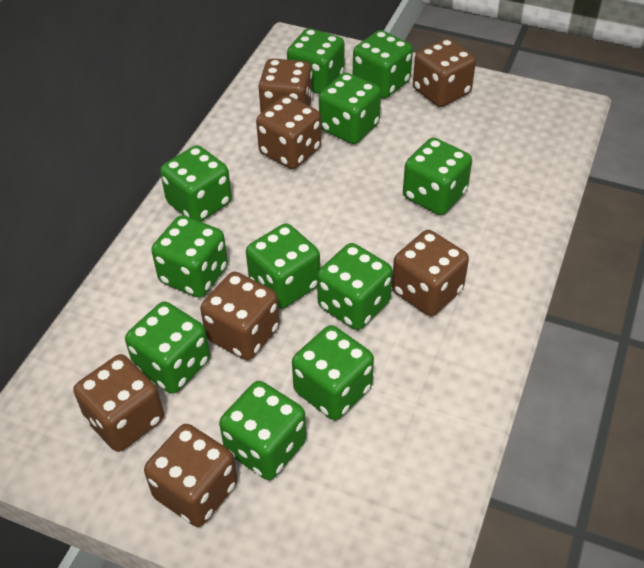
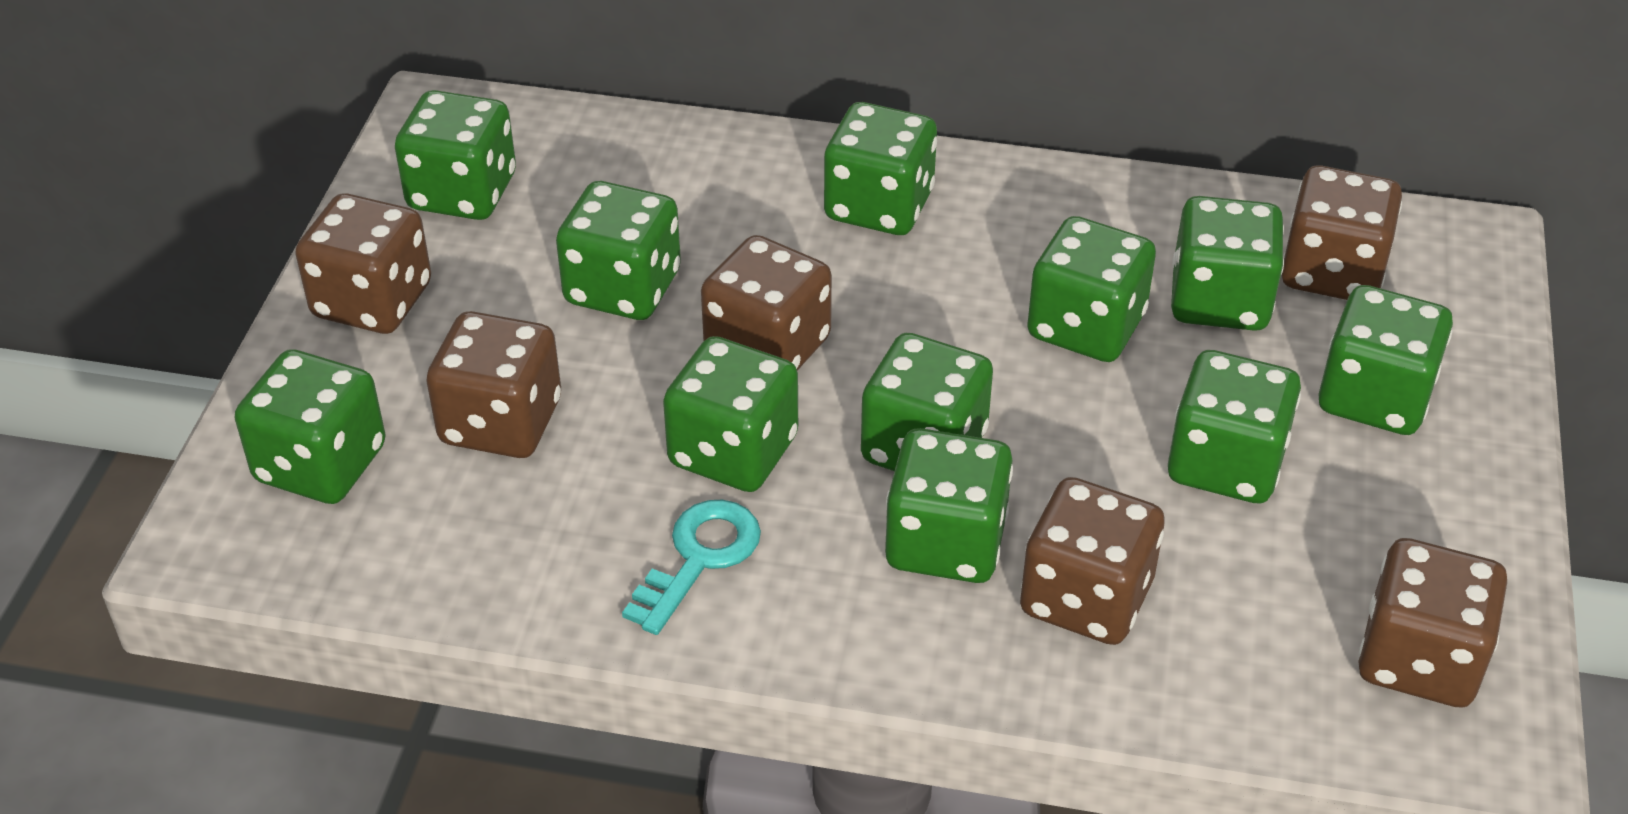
brown dice: 7 -> 6
turquoise key: 0 -> 1

